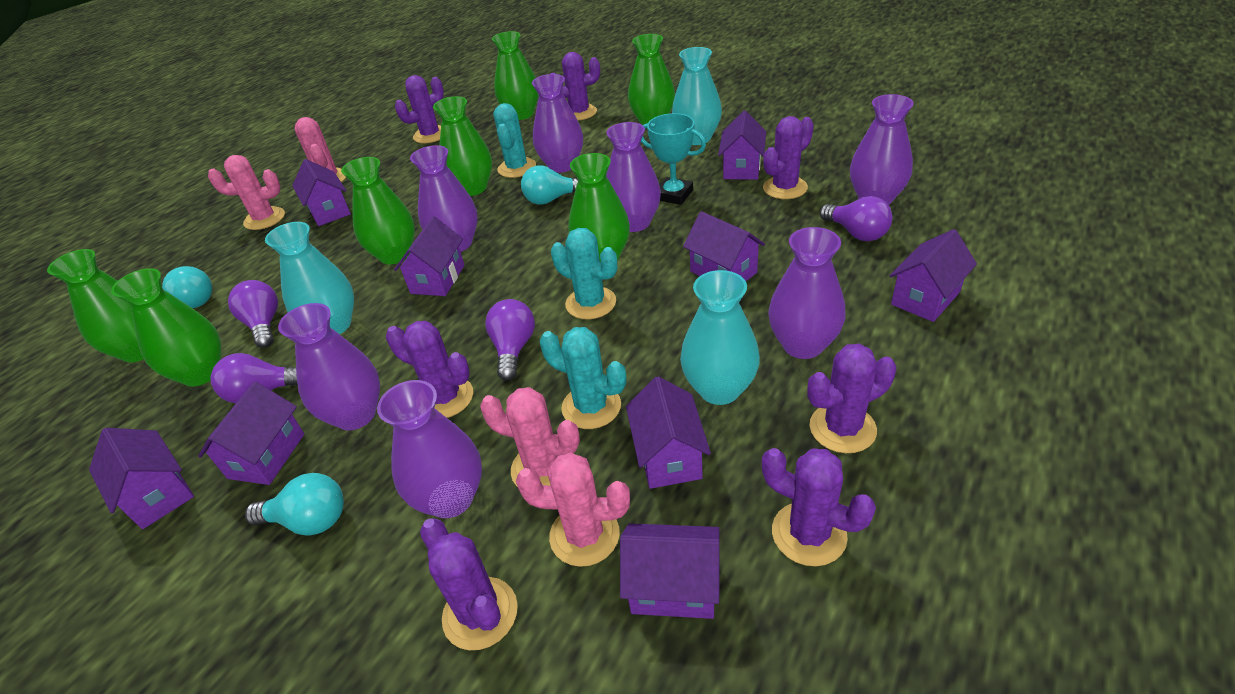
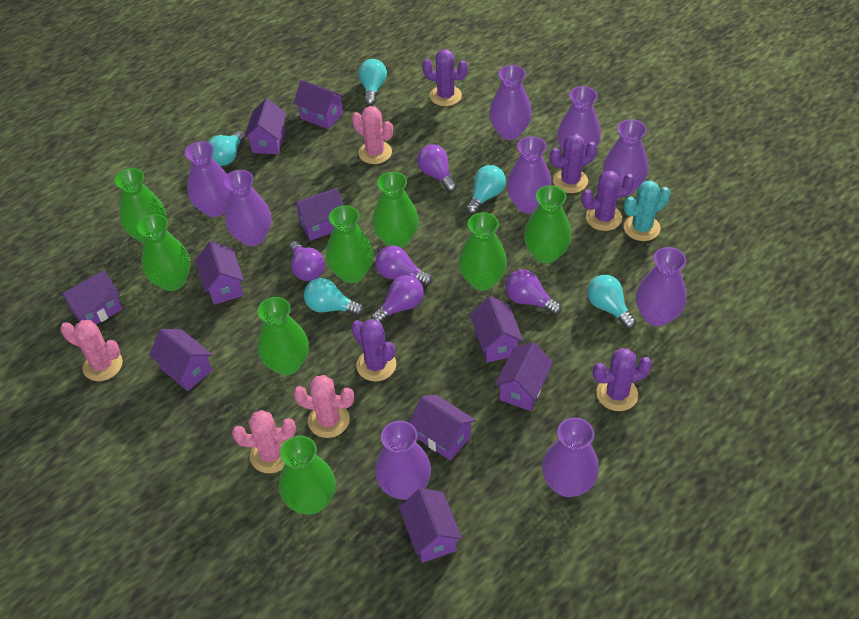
green vase: 7 -> 8
purple cactus: 7 -> 5
purple house: 9 -> 10
purple light bulb: 4 -> 5
purple vase: 7 -> 9
turquoise cactus: 3 -> 1
turquoise light bulb: 3 -> 5
turquoise trophy: 1 -> 0
turquoise vase: 3 -> 0

